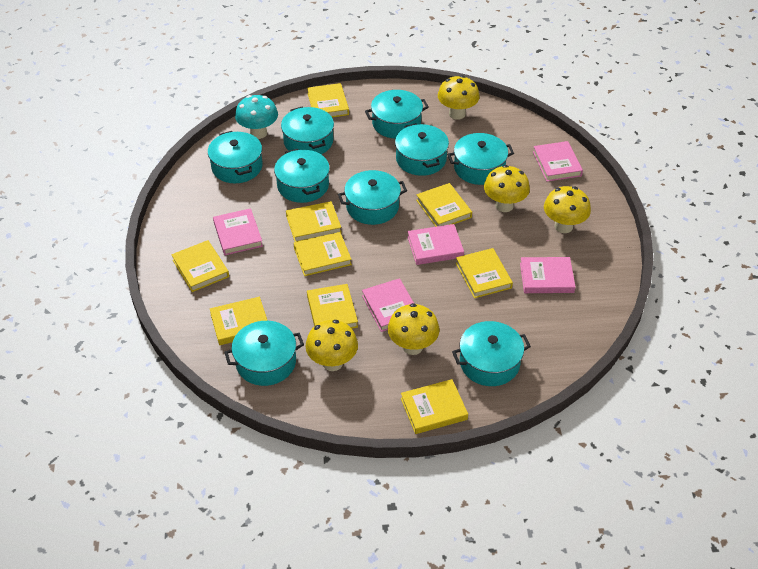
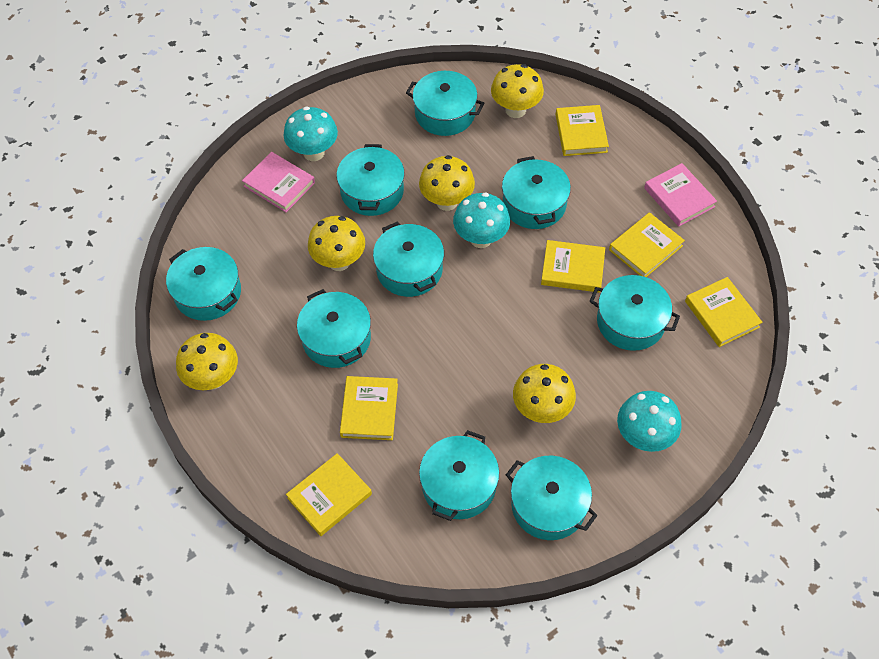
pink book: 5 -> 2
turquoise mushroom: 1 -> 3
yellow book: 9 -> 6

